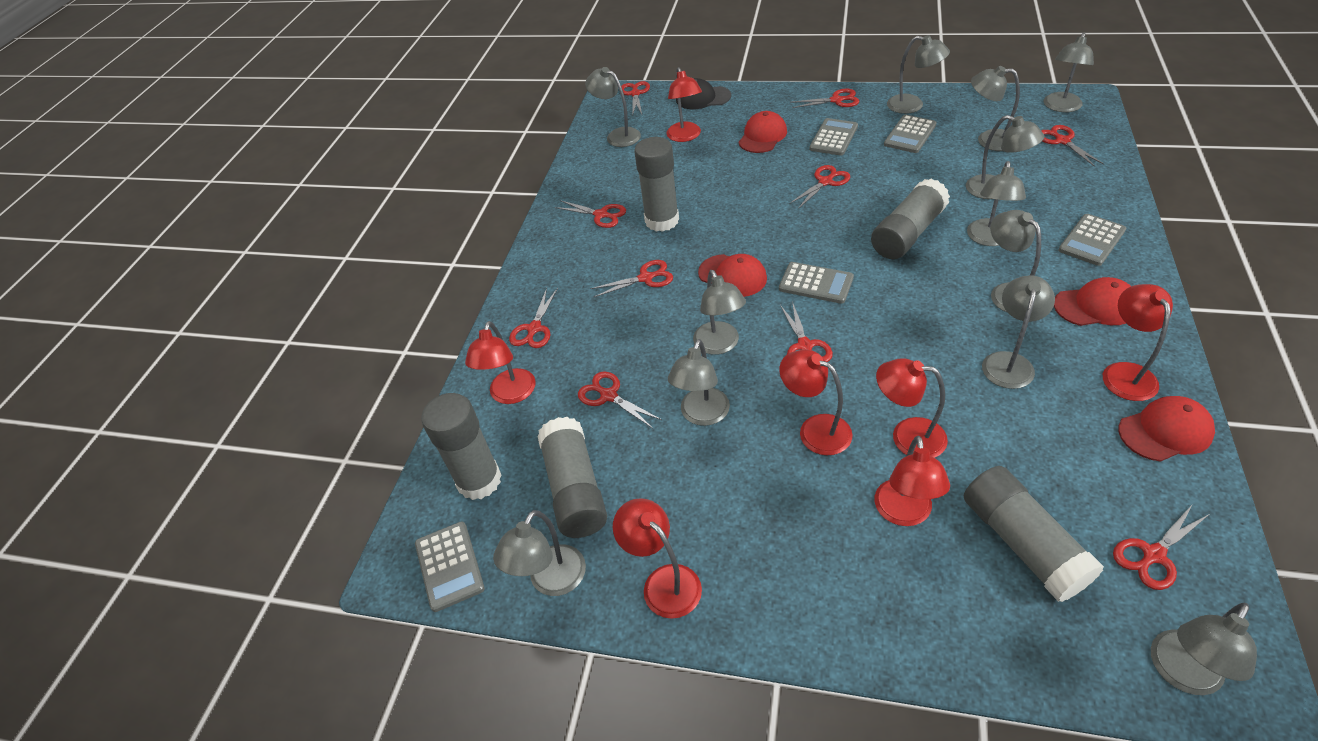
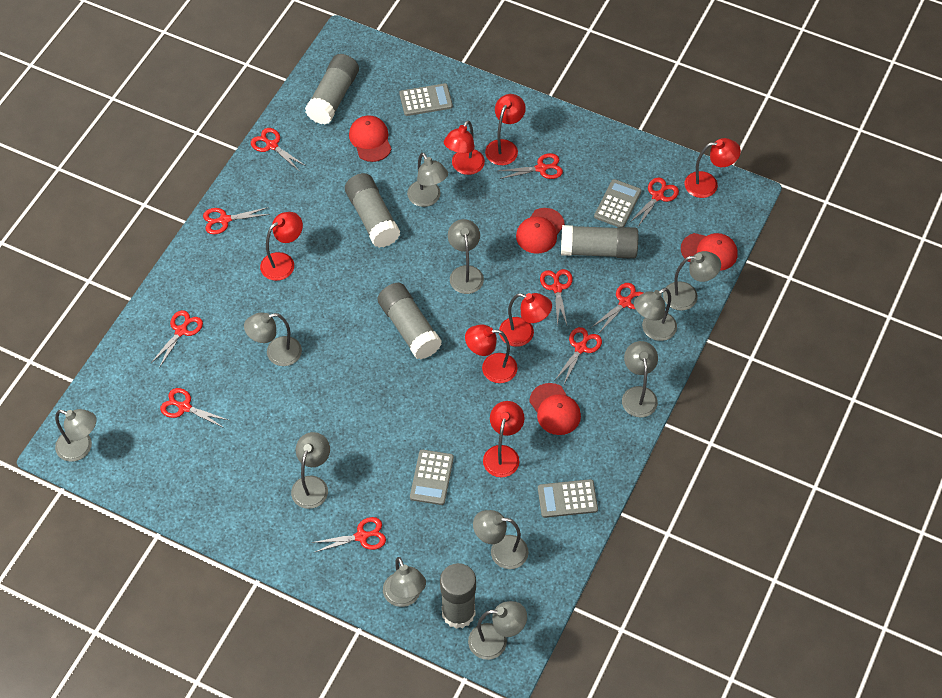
black cap: 1 -> 0
grey calculator: 5 -> 4
grey lamp: 12 -> 11

